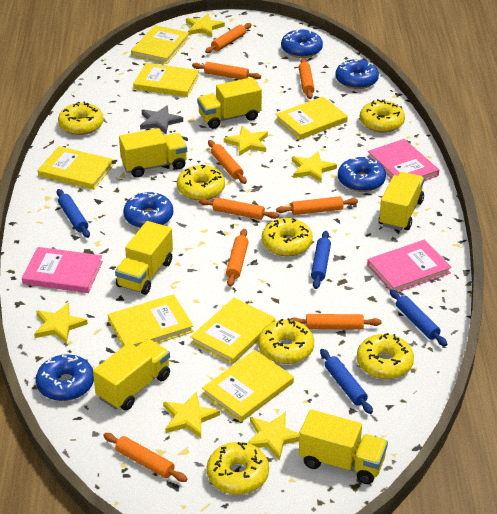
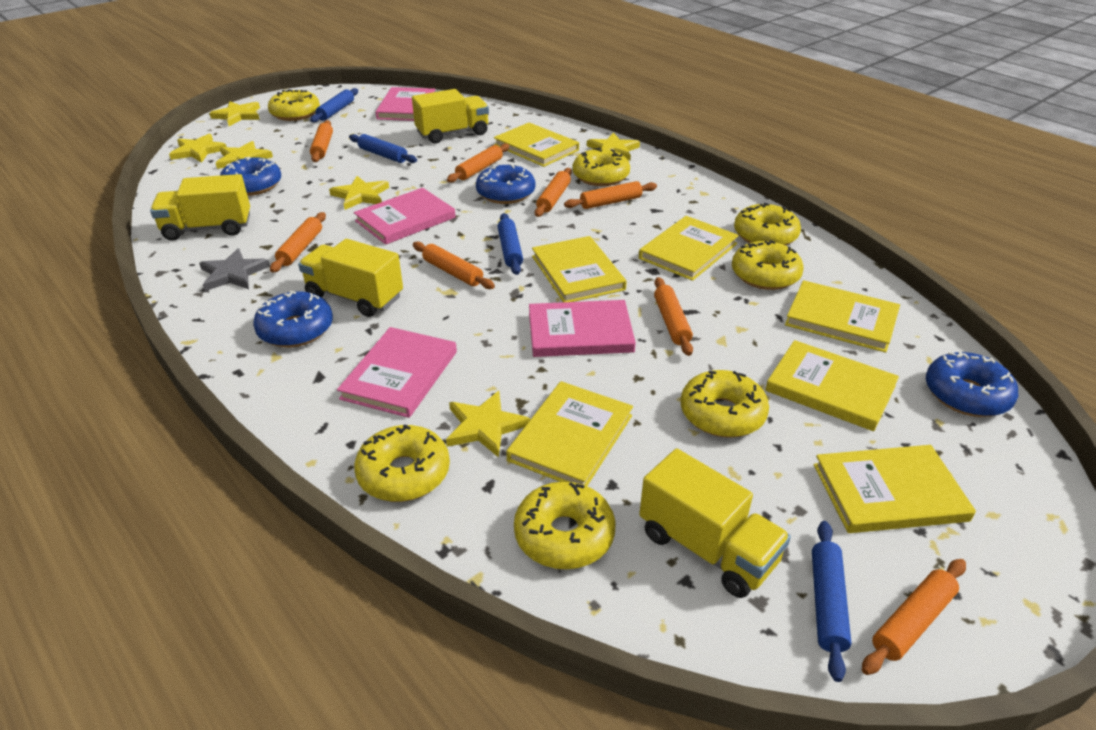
blue donut: 5 -> 4
orange rolling pin: 9 -> 8
pink book: 3 -> 4
yellow truck: 6 -> 4

